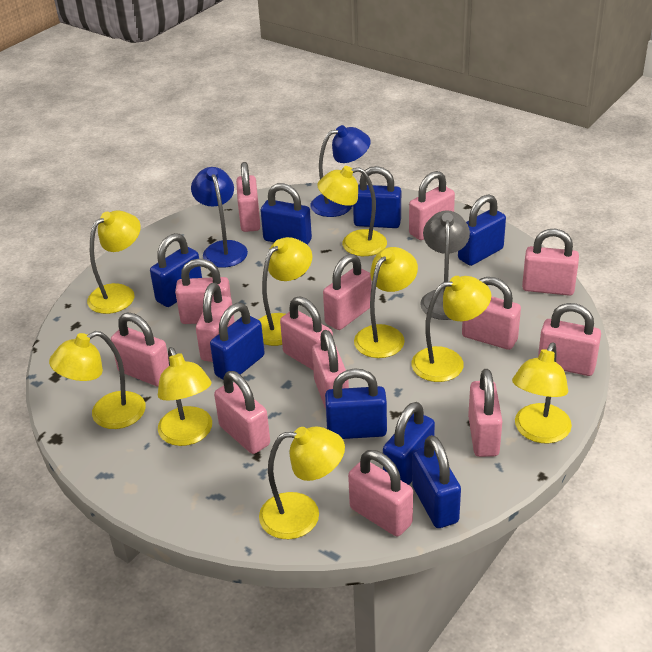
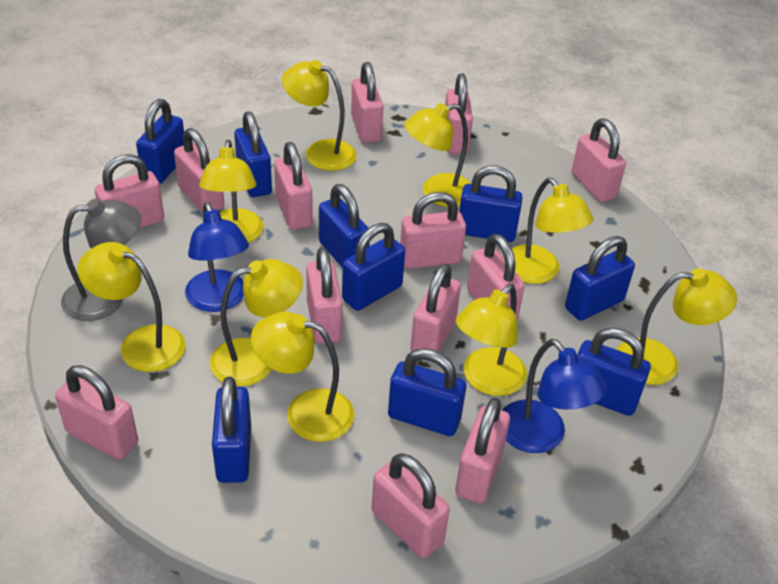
blue padlock: 8 -> 9
pink padlock: 14 -> 13

